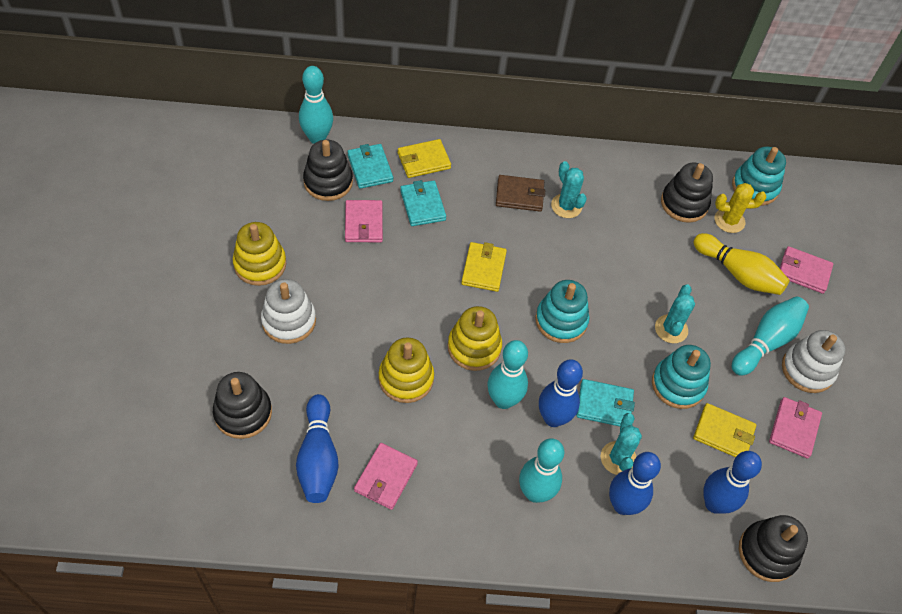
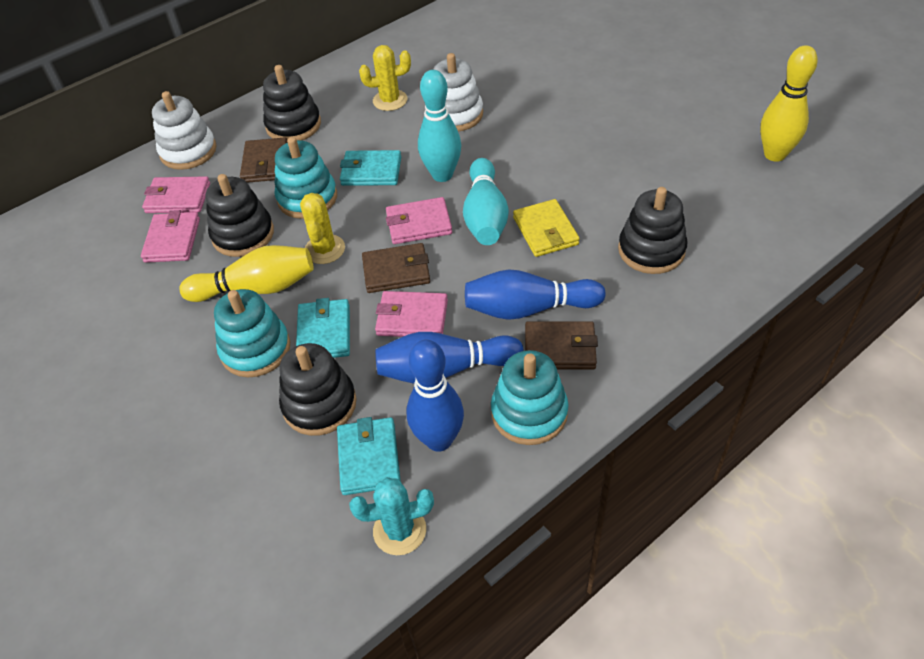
blue bowling pin: 4 -> 3
brown wallet: 1 -> 3
turquoise bowling pin: 4 -> 2
turquoise cactus: 3 -> 1
yellow bowling pin: 1 -> 2
yellow cactus: 1 -> 2
yellow stacking toy: 3 -> 0
yellow wallet: 3 -> 1

